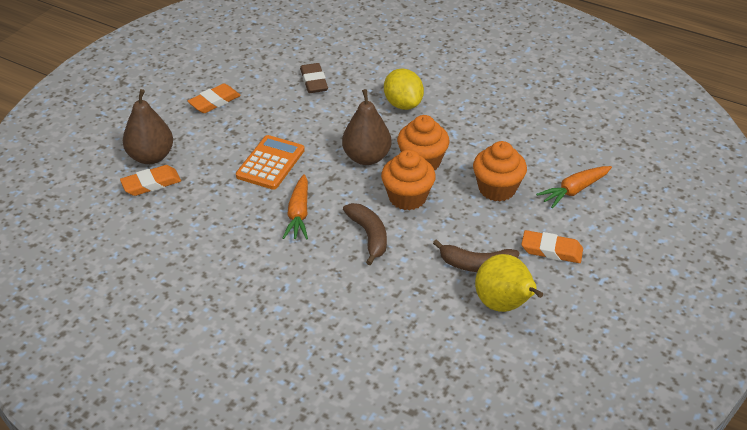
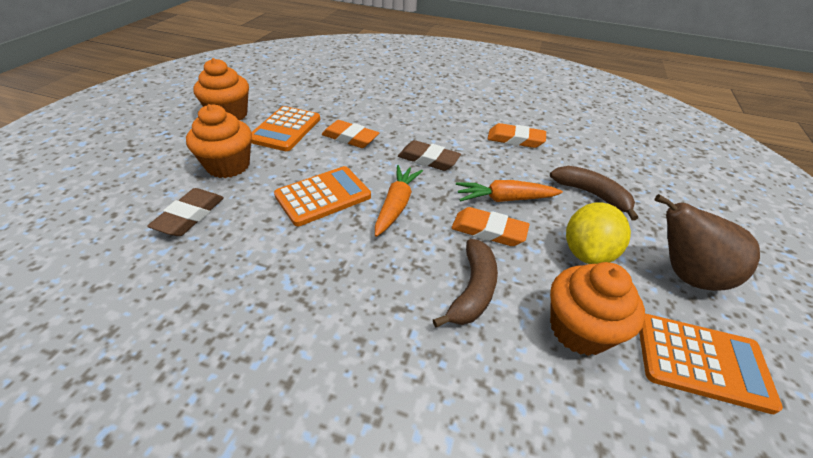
brown eraser: 1 -> 2
brown pear: 2 -> 1
orange calculator: 1 -> 3
yellow pear: 1 -> 0

